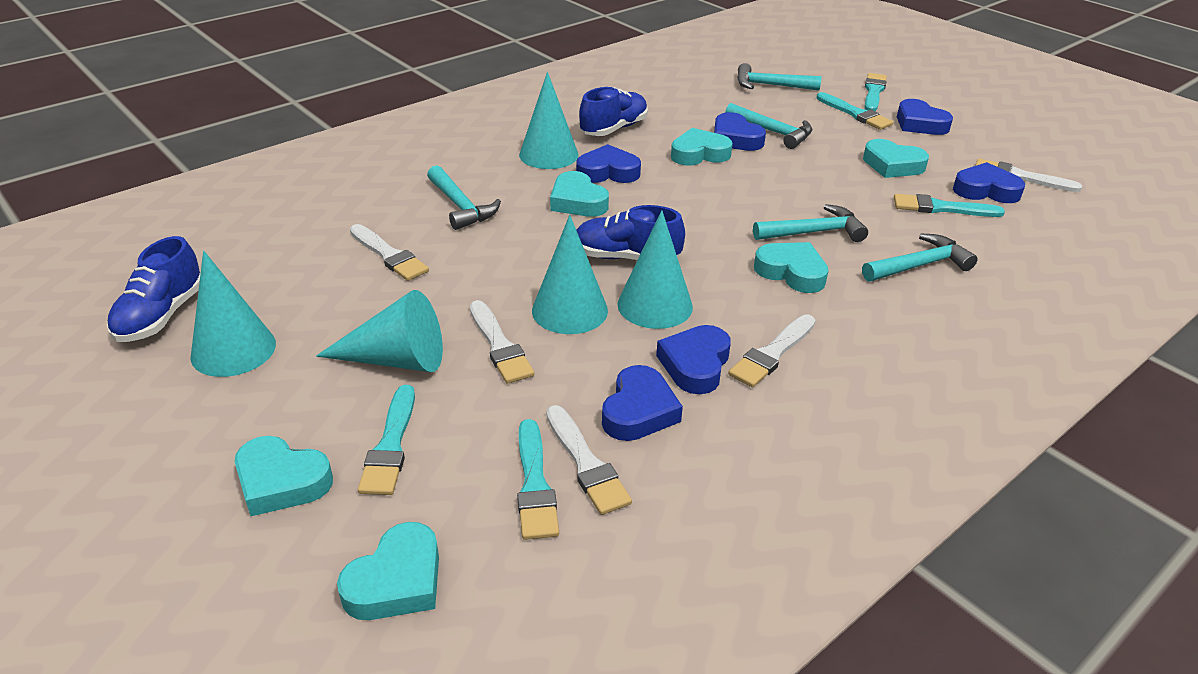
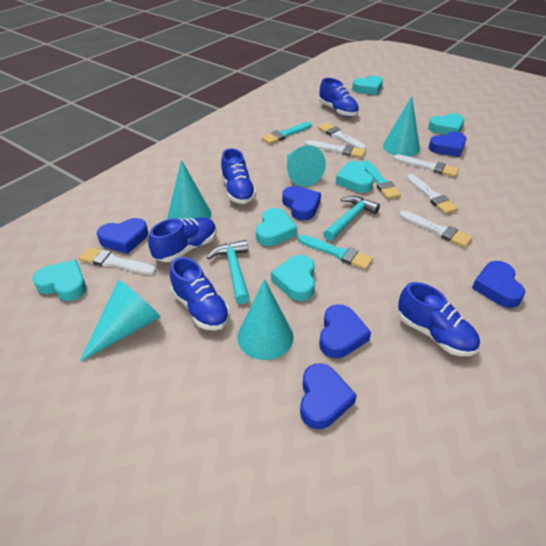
blue shoe: 3 -> 5
turquoise brush: 5 -> 3
turquoise hammer: 5 -> 2
white brush: 5 -> 6

